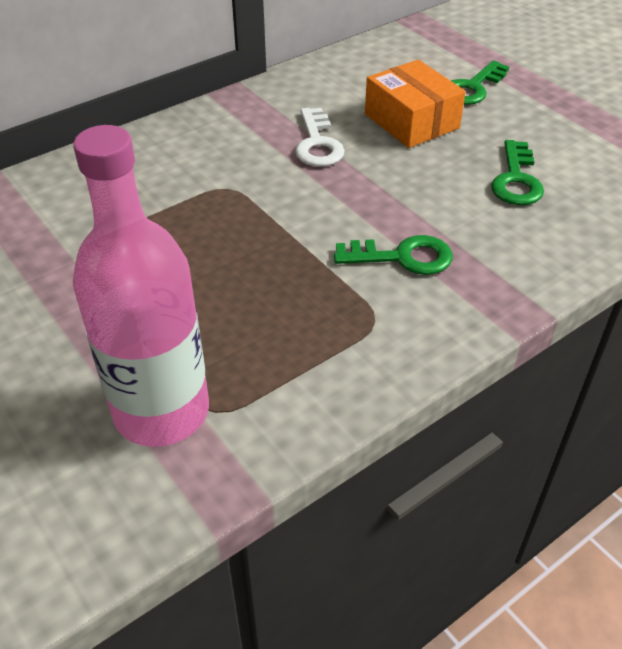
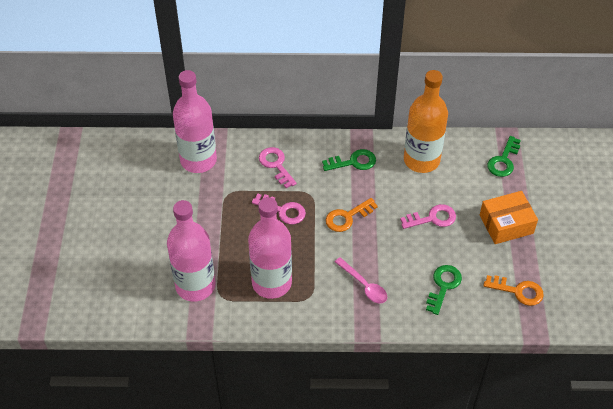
orange bottle: 0 -> 1
orange key: 0 -> 2
pink bottle: 1 -> 3
pink key: 0 -> 3
pink spoon: 0 -> 1
white key: 1 -> 0

